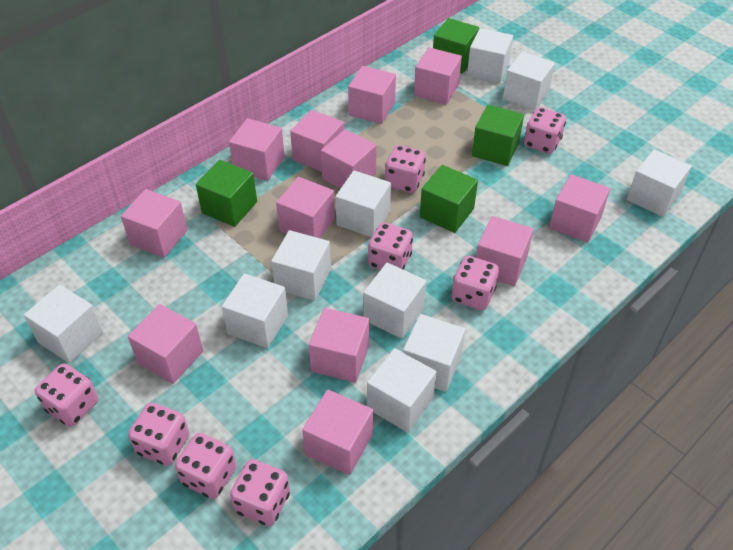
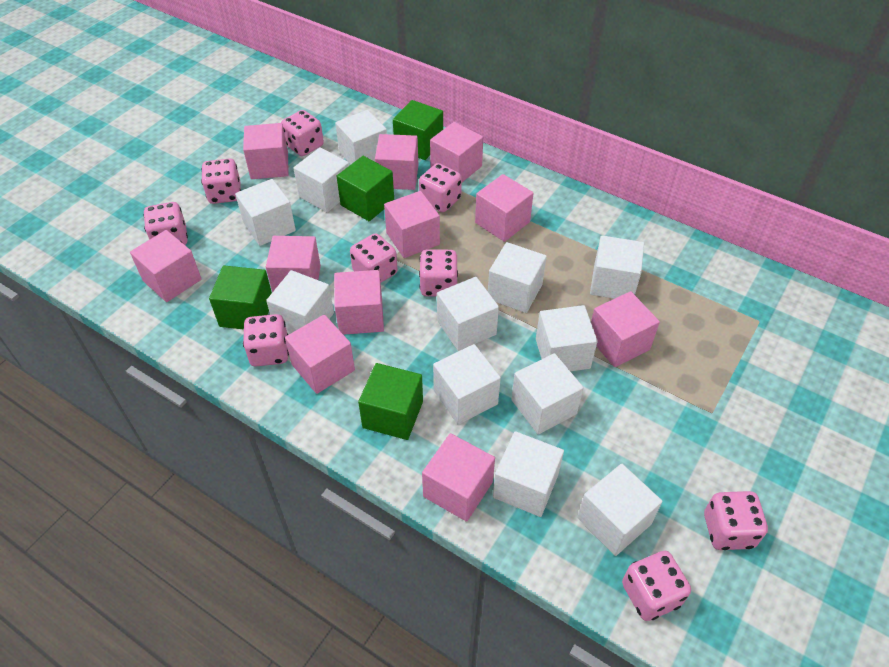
pink cube: 12 -> 11
pink dice: 8 -> 9
white cube: 10 -> 12

